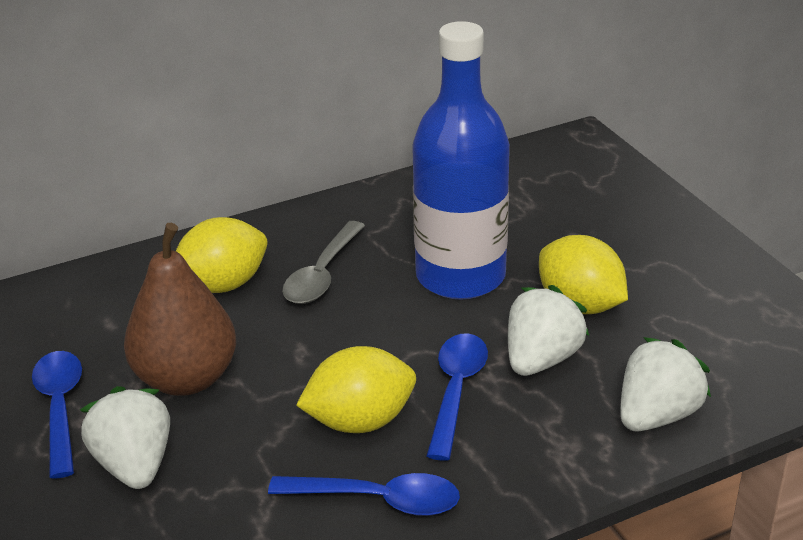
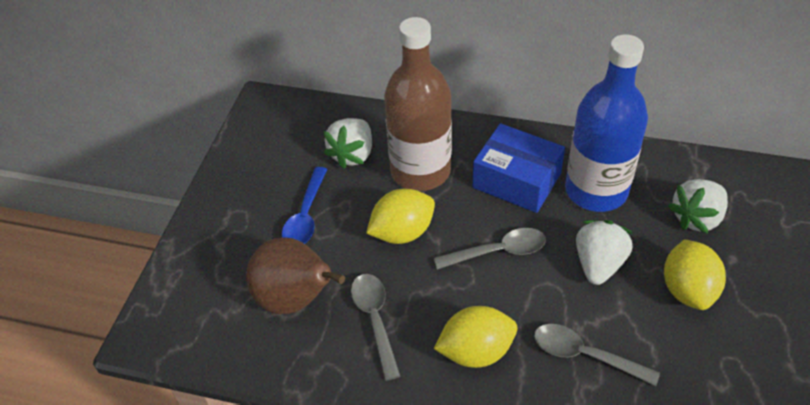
blue box: 0 -> 1
blue spoon: 3 -> 1
brown bottle: 0 -> 1
grey spoon: 1 -> 3

